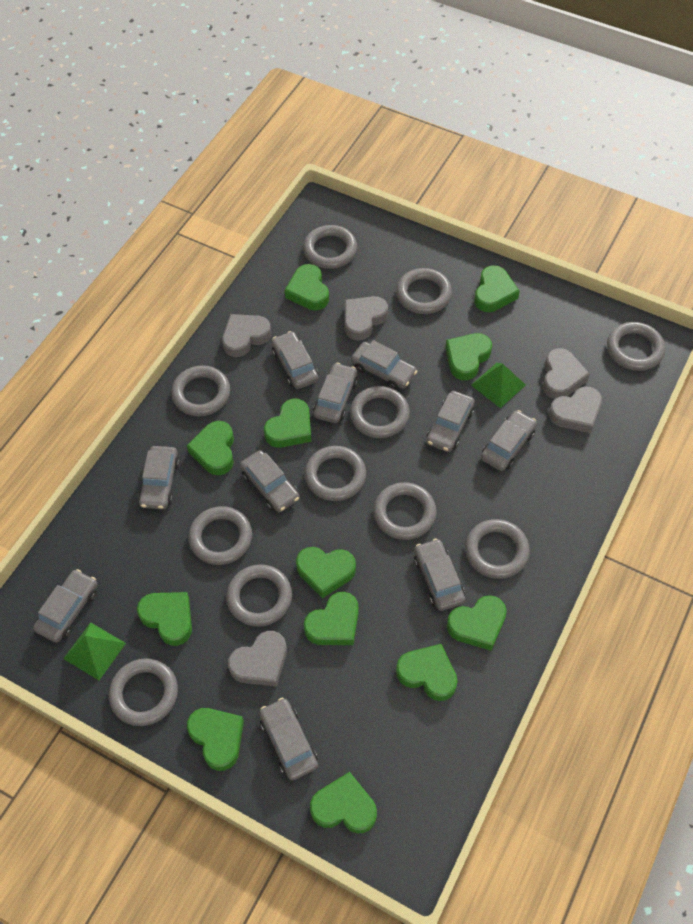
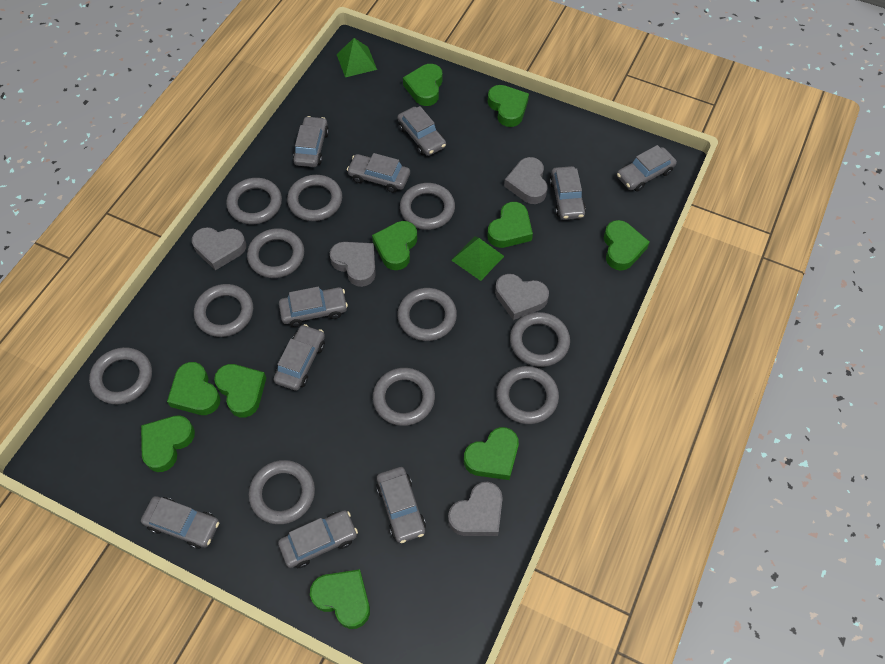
green heart: 12 -> 10

